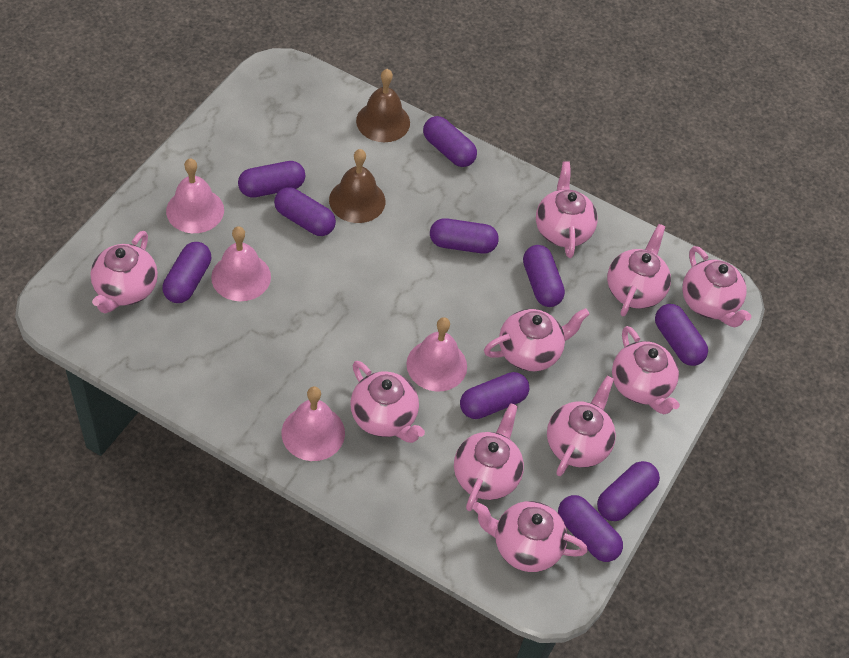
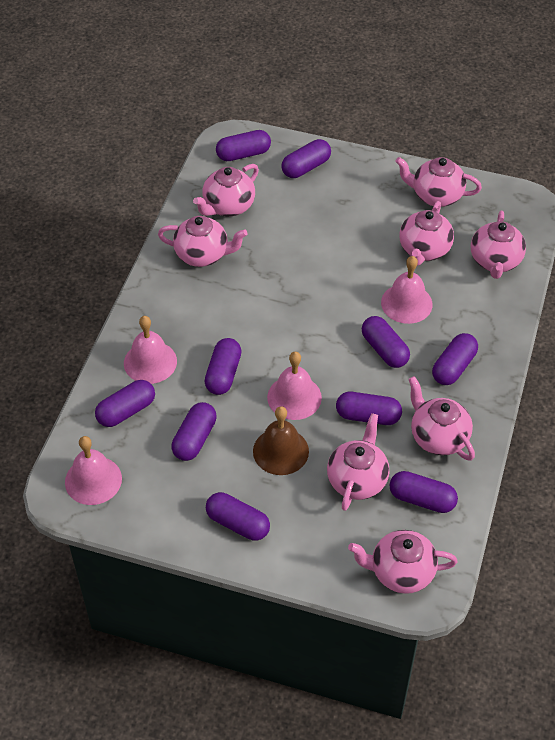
brown bell: 2 -> 1
pink teapot: 10 -> 8

